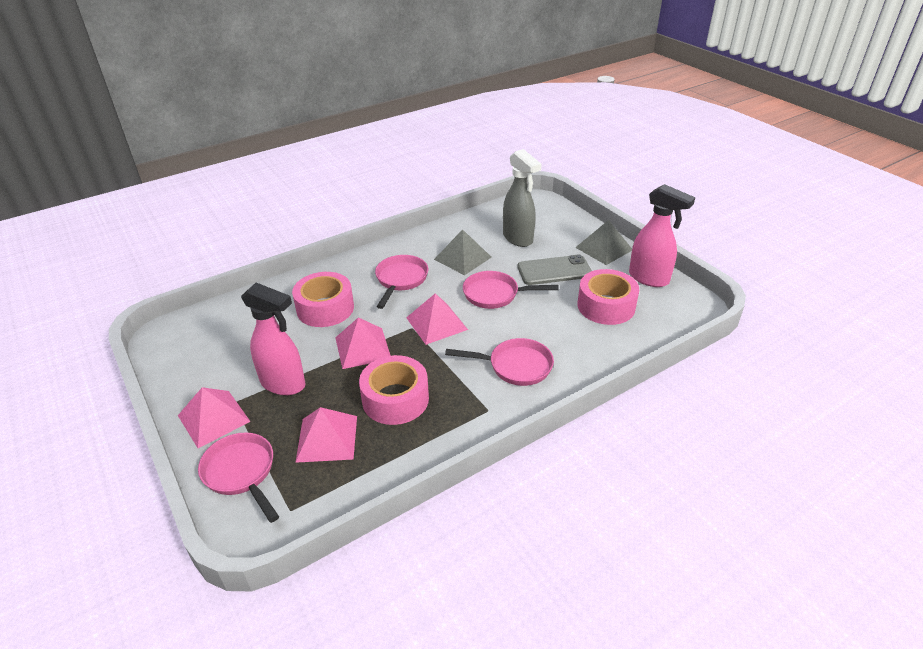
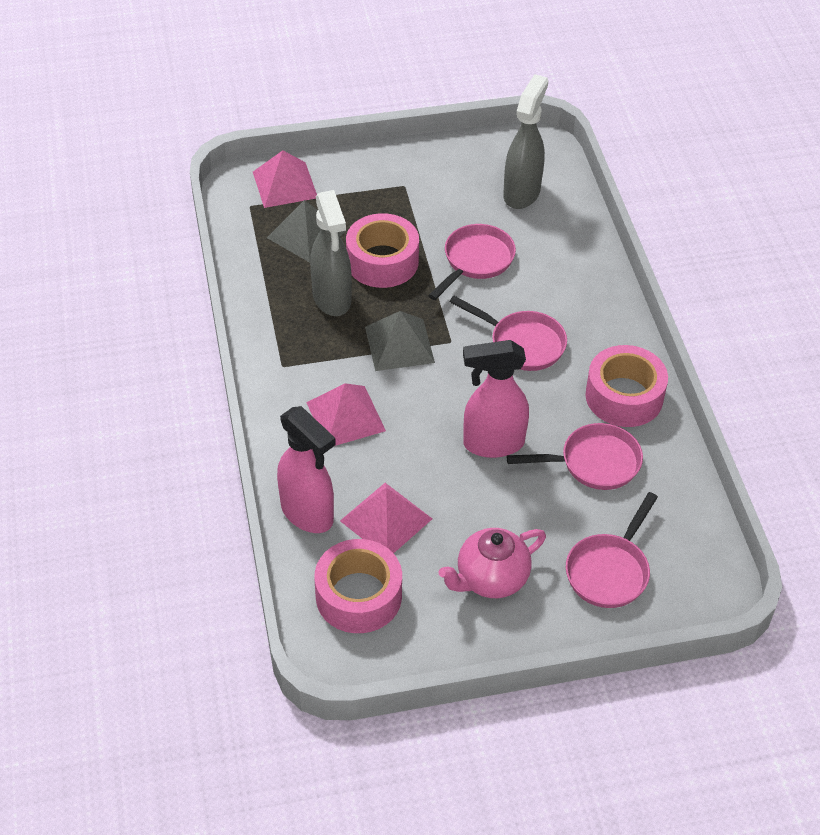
grey phone: 1 -> 0
grey spray bottle: 1 -> 2
pink pyramid: 4 -> 3
pink teapot: 0 -> 1

